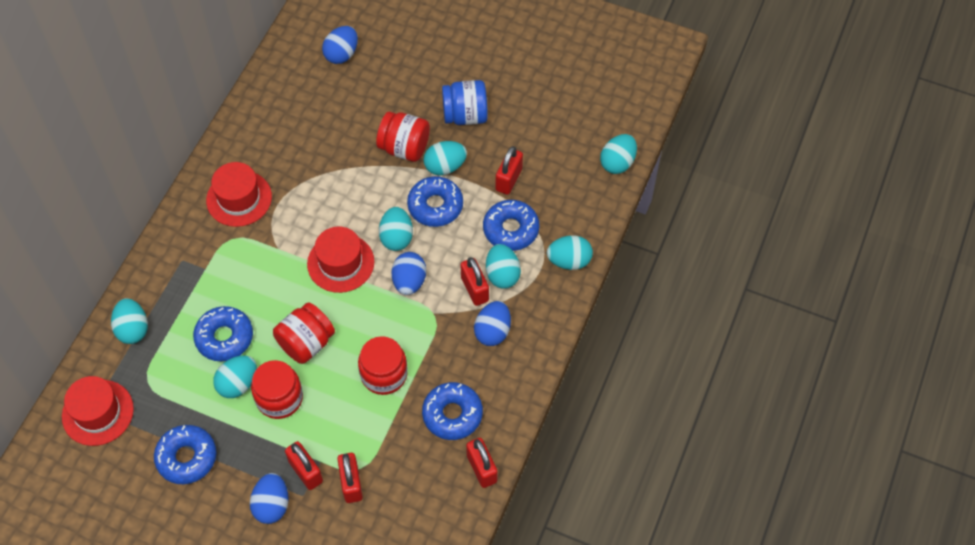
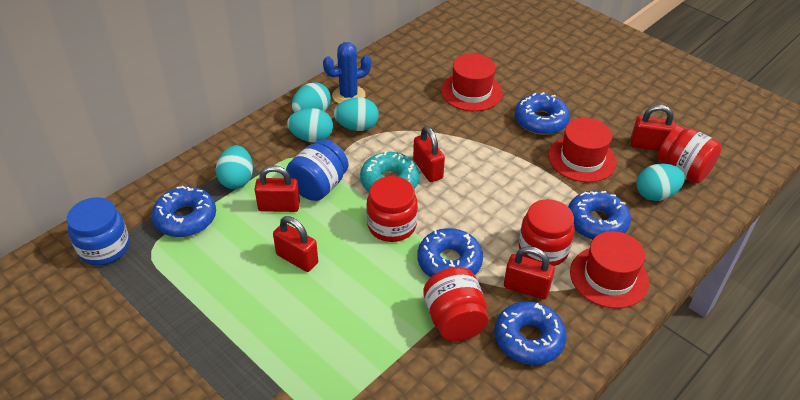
blue cactus: 0 -> 1
blue egg: 4 -> 0
blue jar: 1 -> 2
turquoise donut: 0 -> 1
turquoise egg: 7 -> 5

